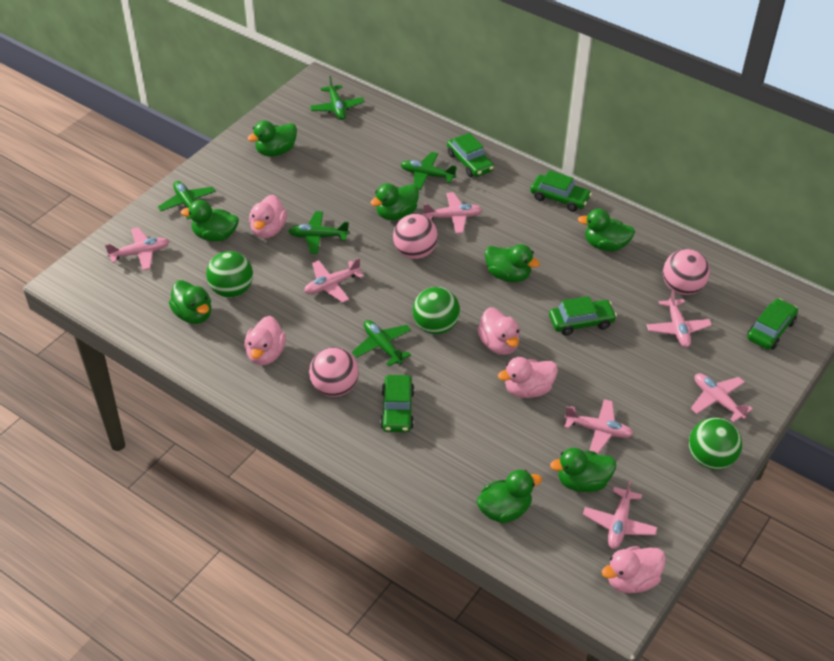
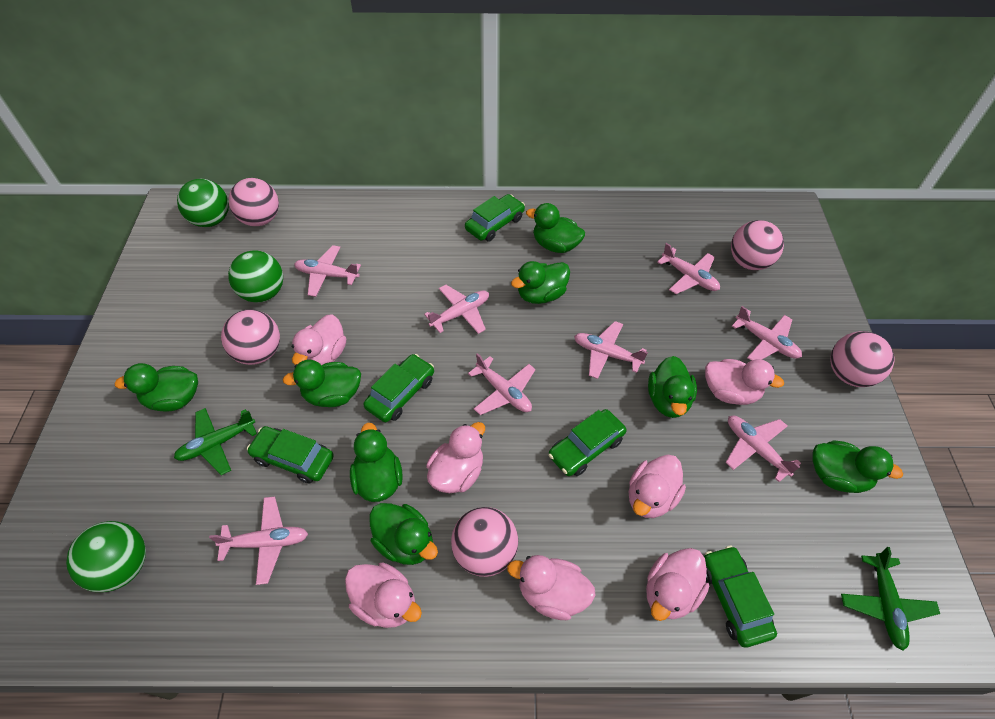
green plane: 5 -> 2
pink ball: 3 -> 5
pink duck: 5 -> 7
pink plane: 7 -> 8

